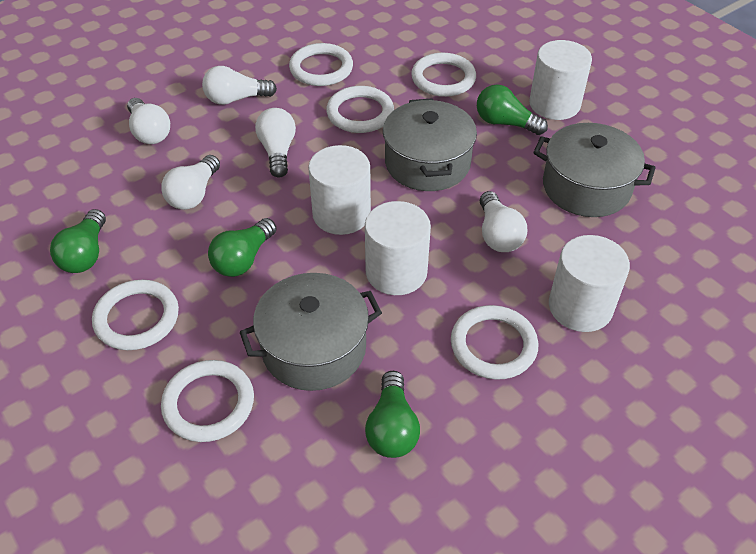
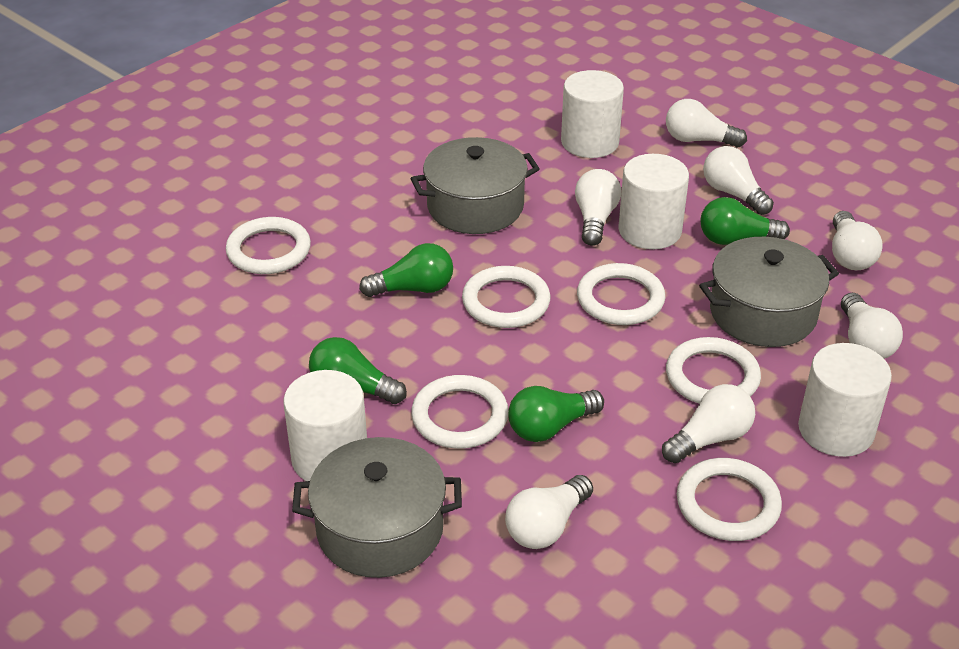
white light bulb: 5 -> 7

